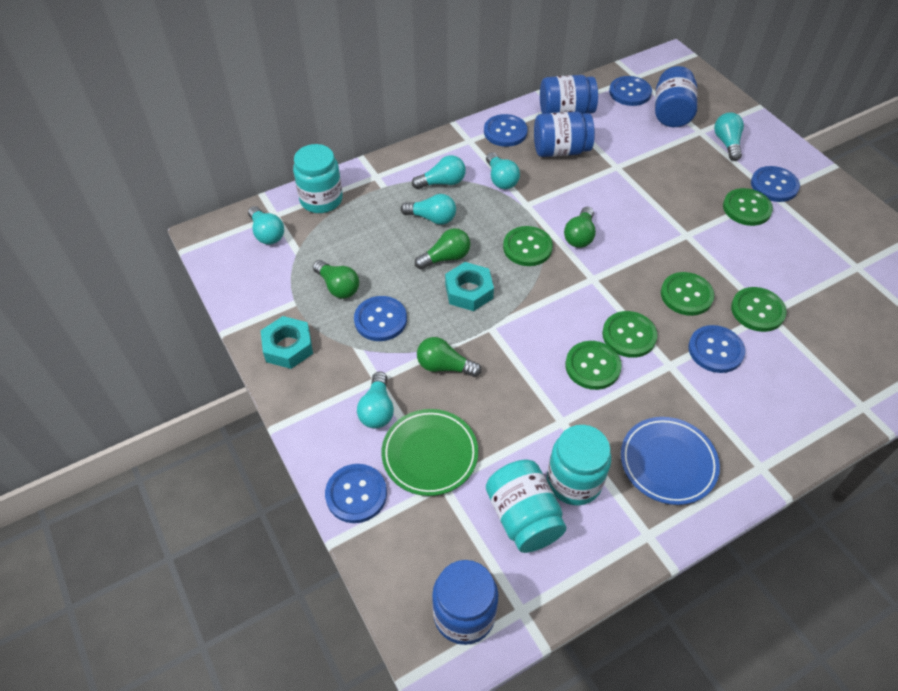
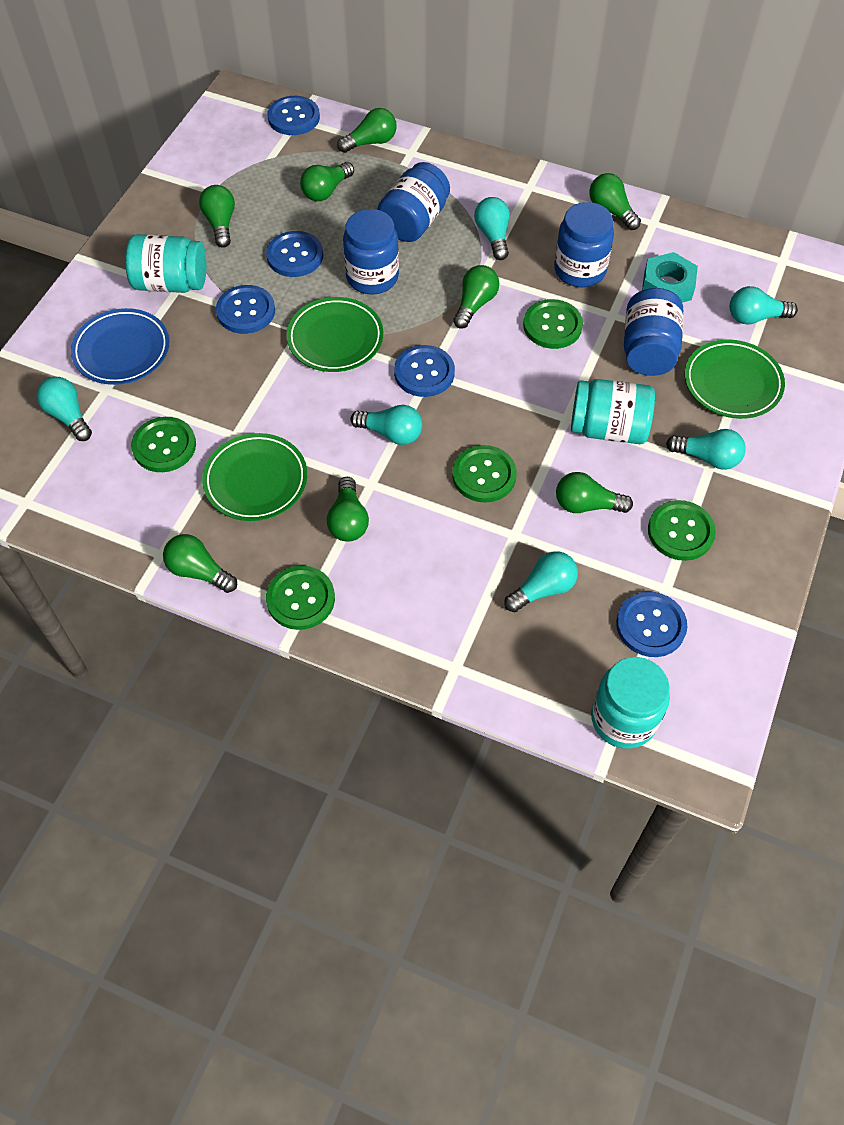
blue button: 6 -> 5
green button: 6 -> 5
green light bulb: 4 -> 8
green plate: 1 -> 3
turquoise nut: 2 -> 1

